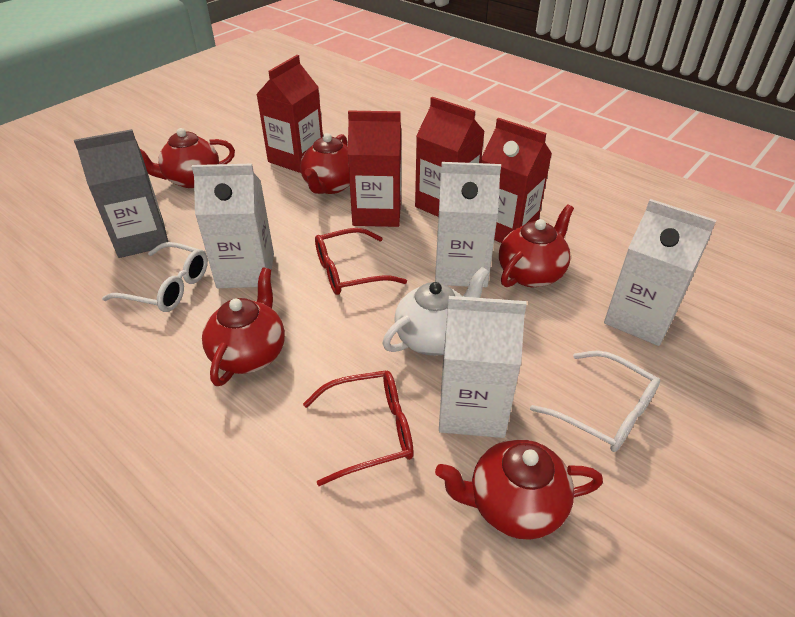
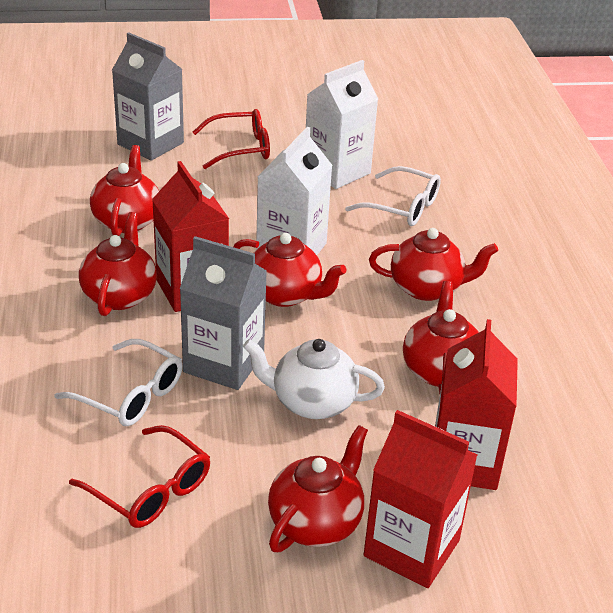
grey carton: 1 -> 2
red carton: 4 -> 3
red teapot: 5 -> 6
white carton: 4 -> 2

